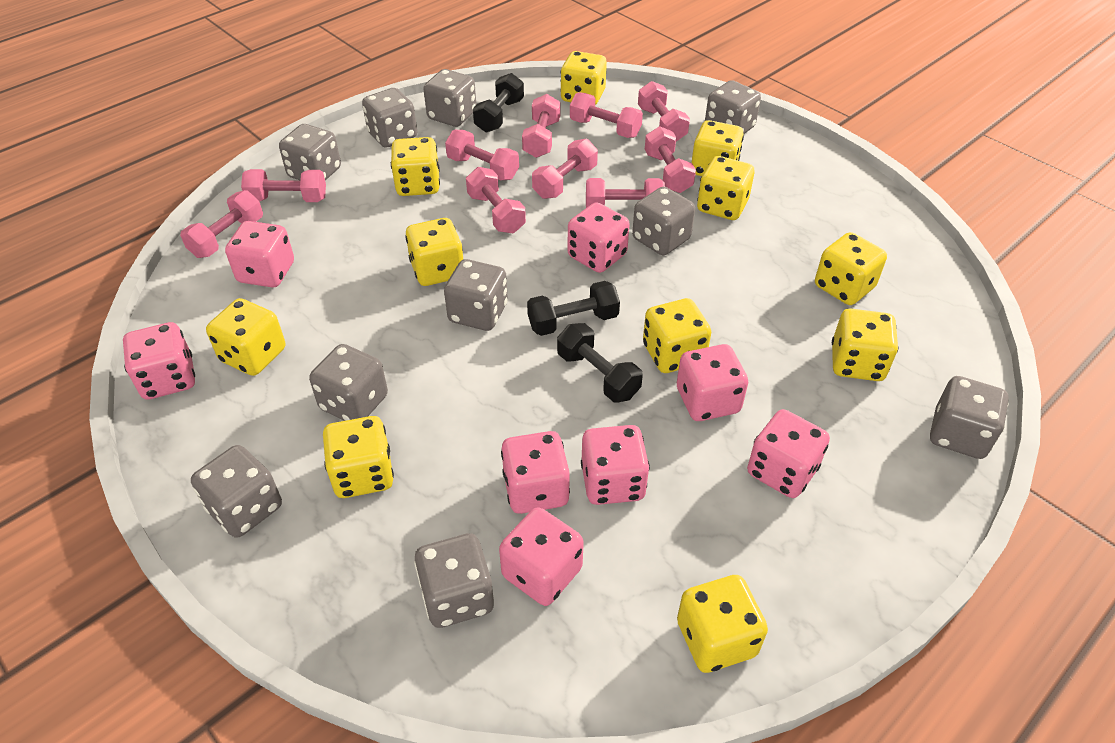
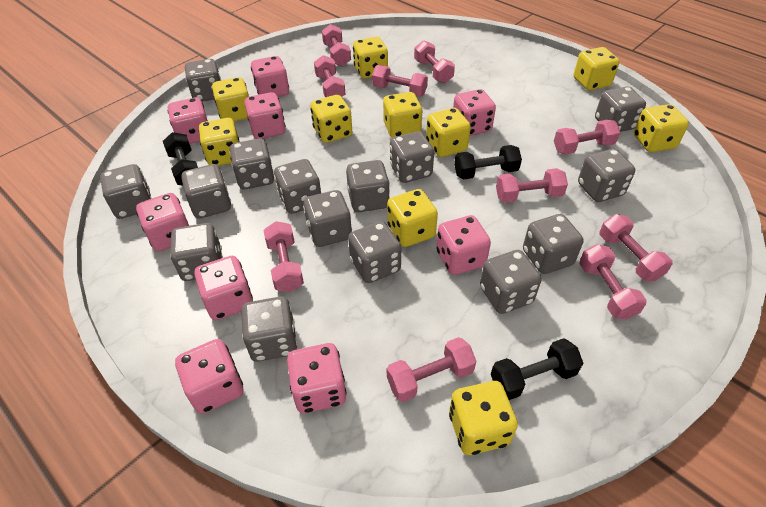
grey dice: 10 -> 15
pink dice: 8 -> 9
yellow dice: 11 -> 10

